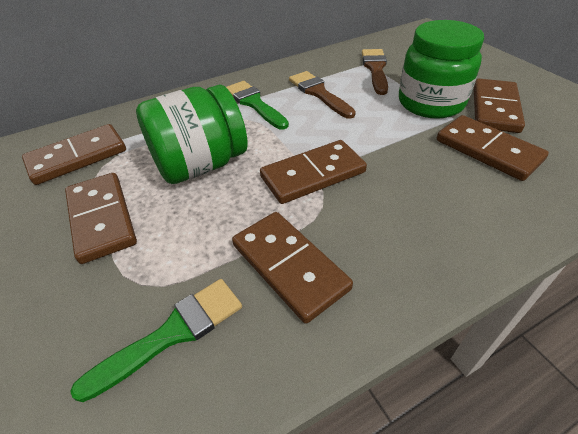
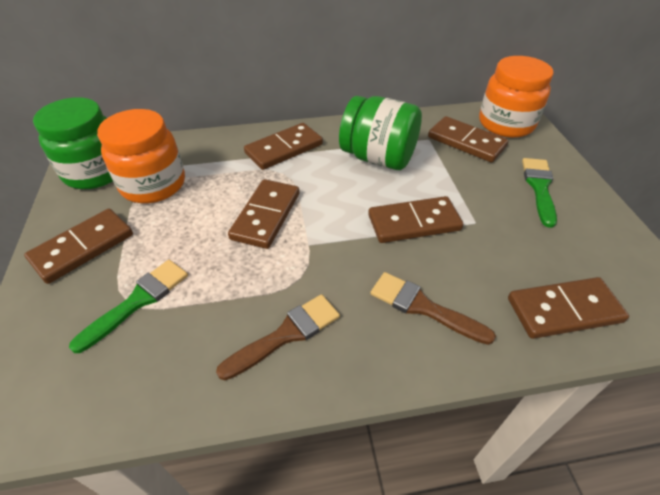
orange jar: 0 -> 2

